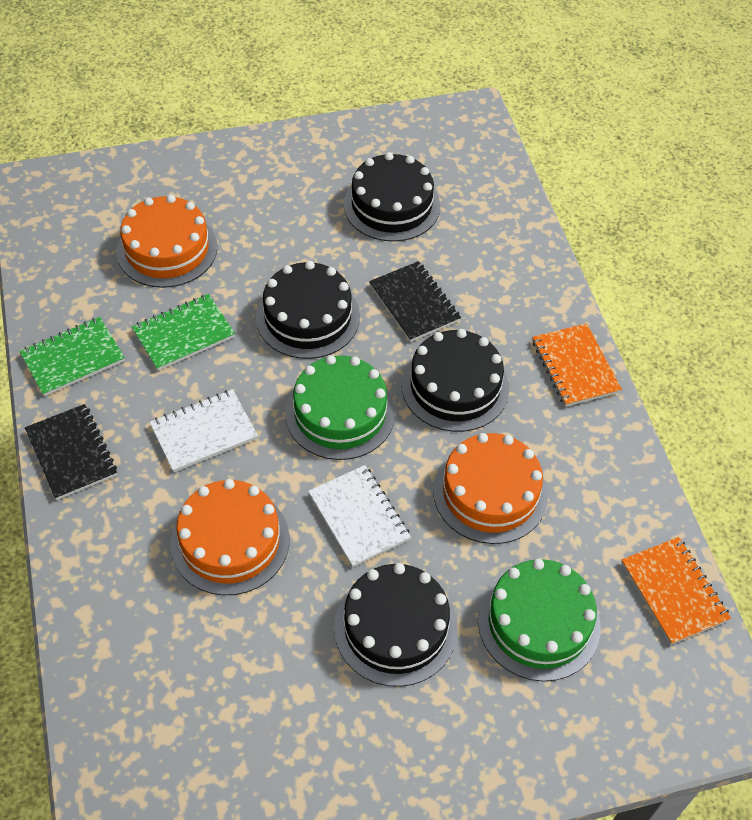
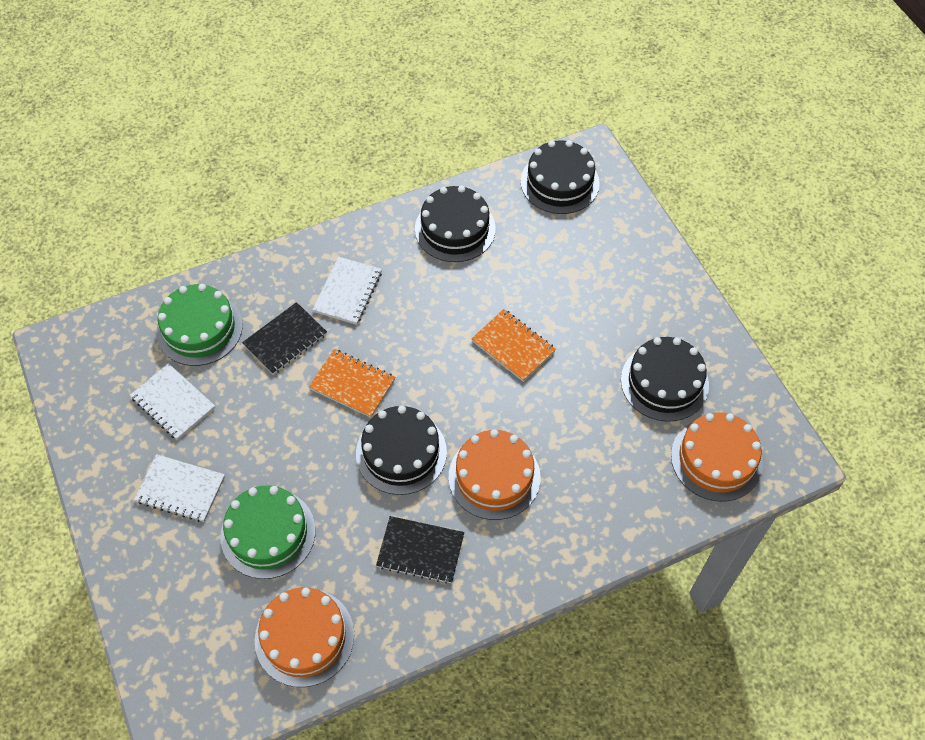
green notebook: 2 -> 0
white notebook: 2 -> 3

